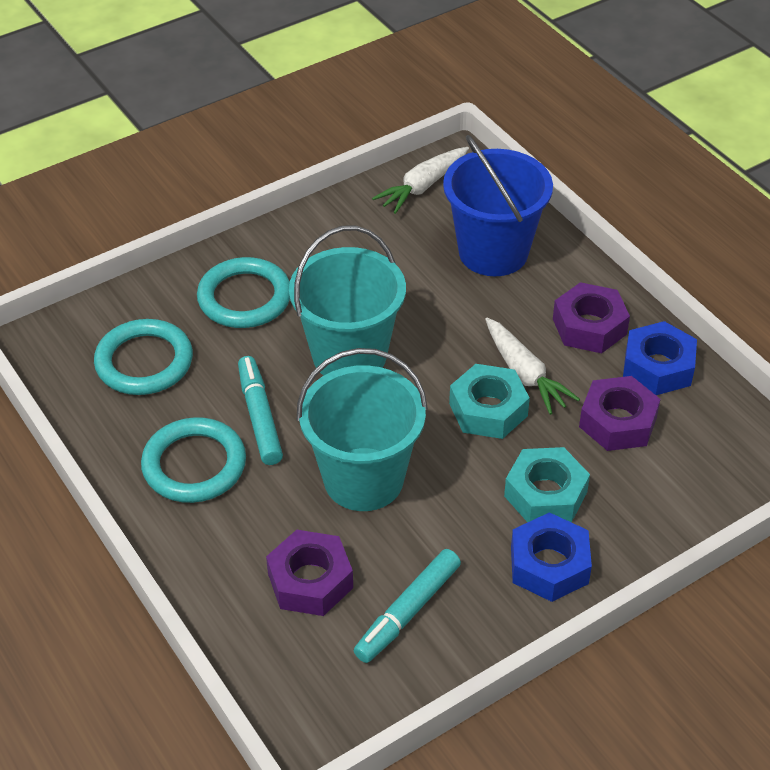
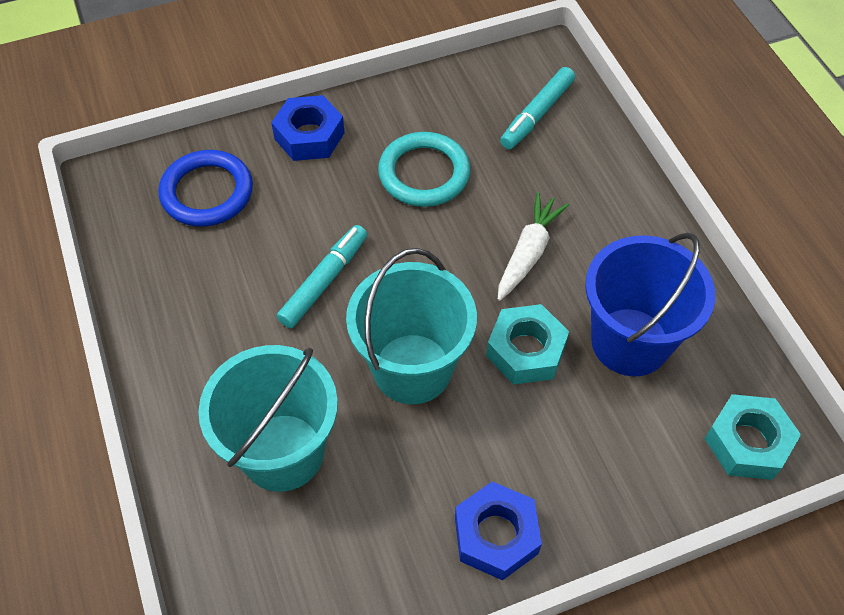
blue ring: 0 -> 1
purple nut: 3 -> 0
turquoise ring: 3 -> 1
white carrot: 2 -> 1

